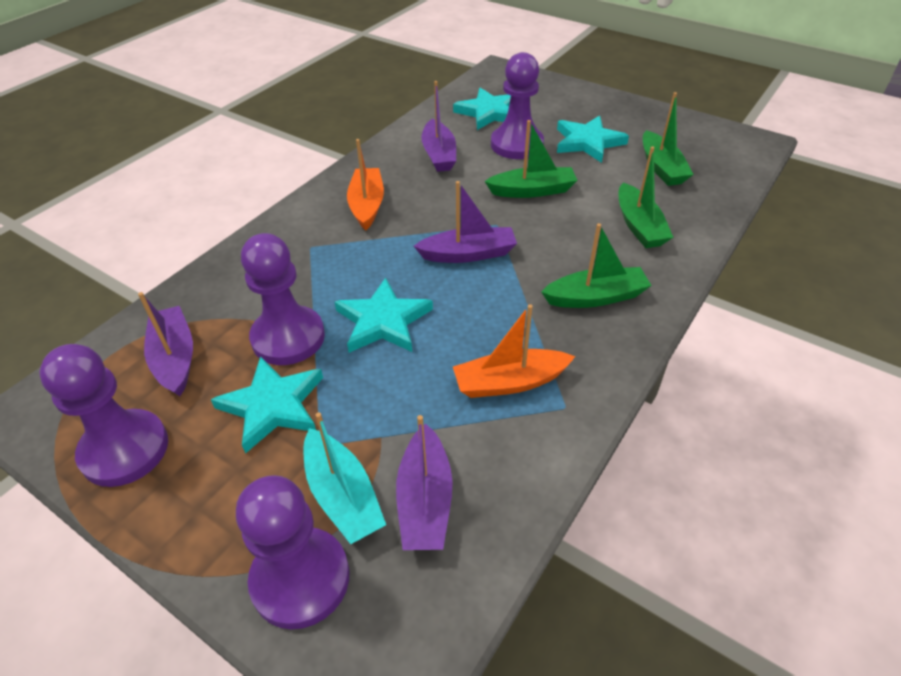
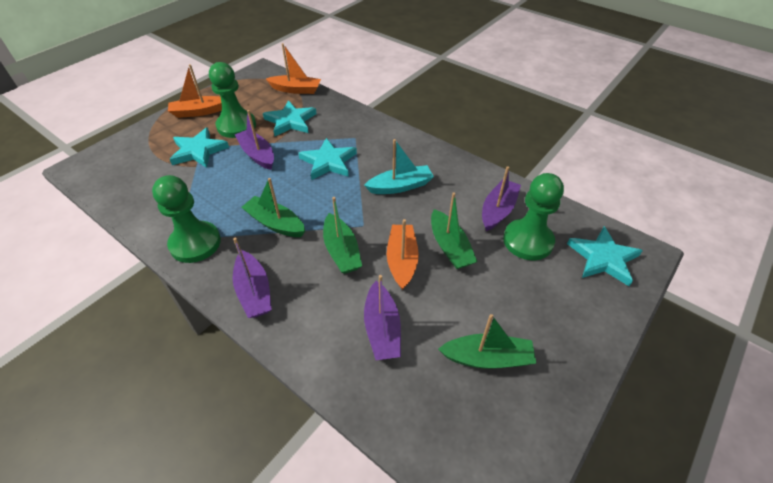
green pawn: 0 -> 3
orange boat: 2 -> 3
purple pawn: 4 -> 0

